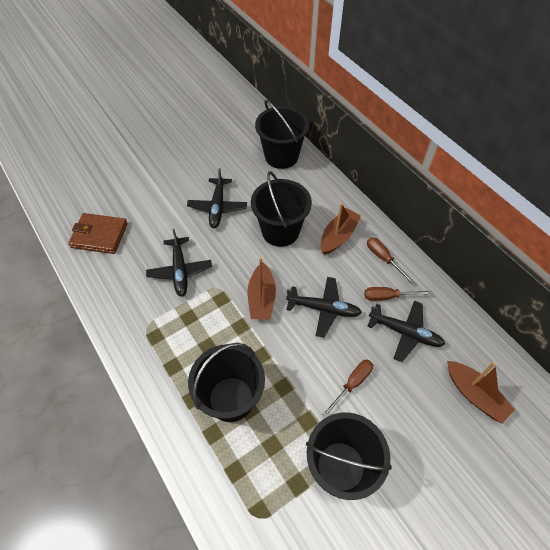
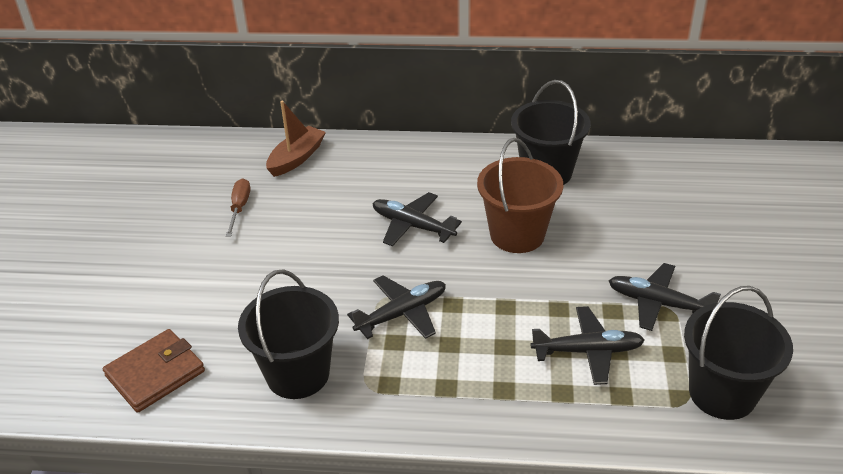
black bucket: 4 -> 3
brown boat: 3 -> 1
brown bucket: 0 -> 1
brown screwdriver: 3 -> 1

